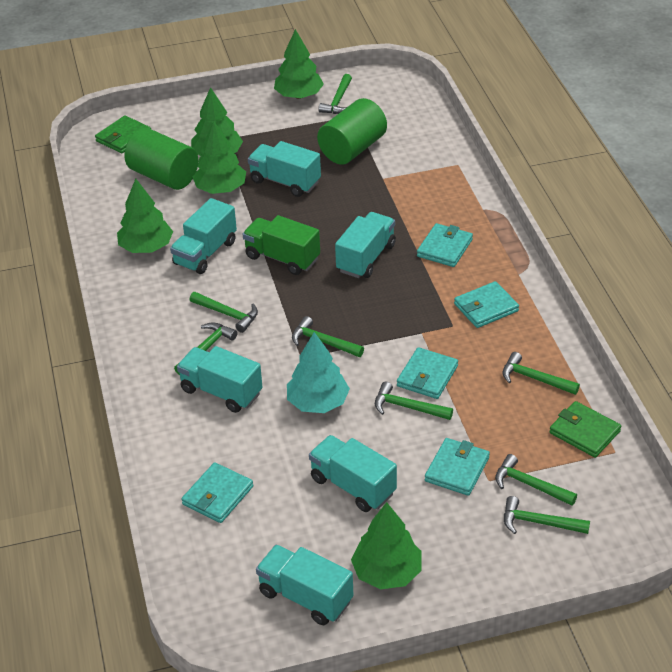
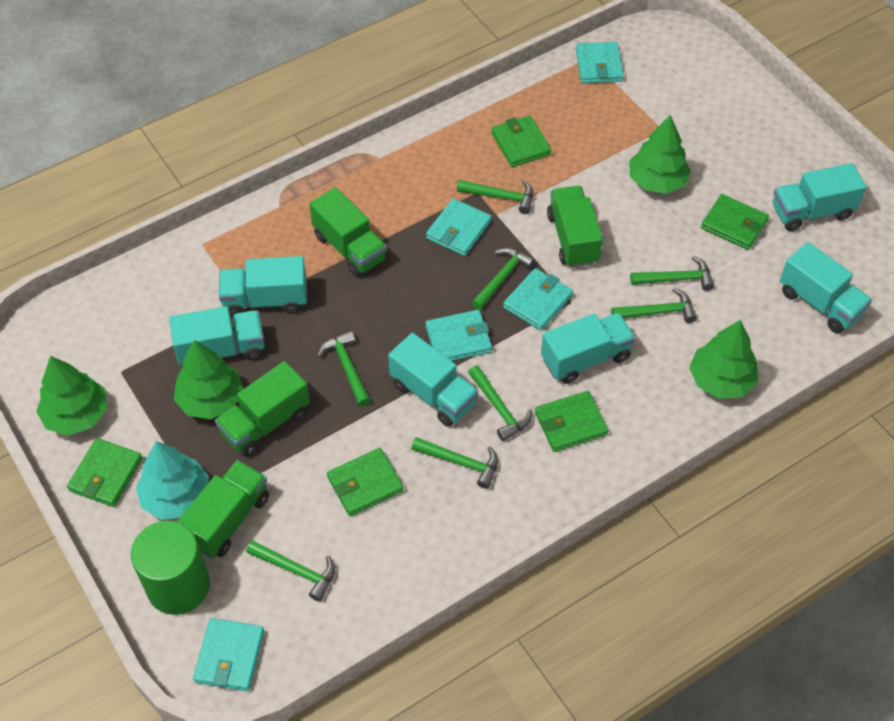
green cylinder: 2 -> 1
green tree: 5 -> 4
green truck: 1 -> 4
green wallet: 2 -> 5

